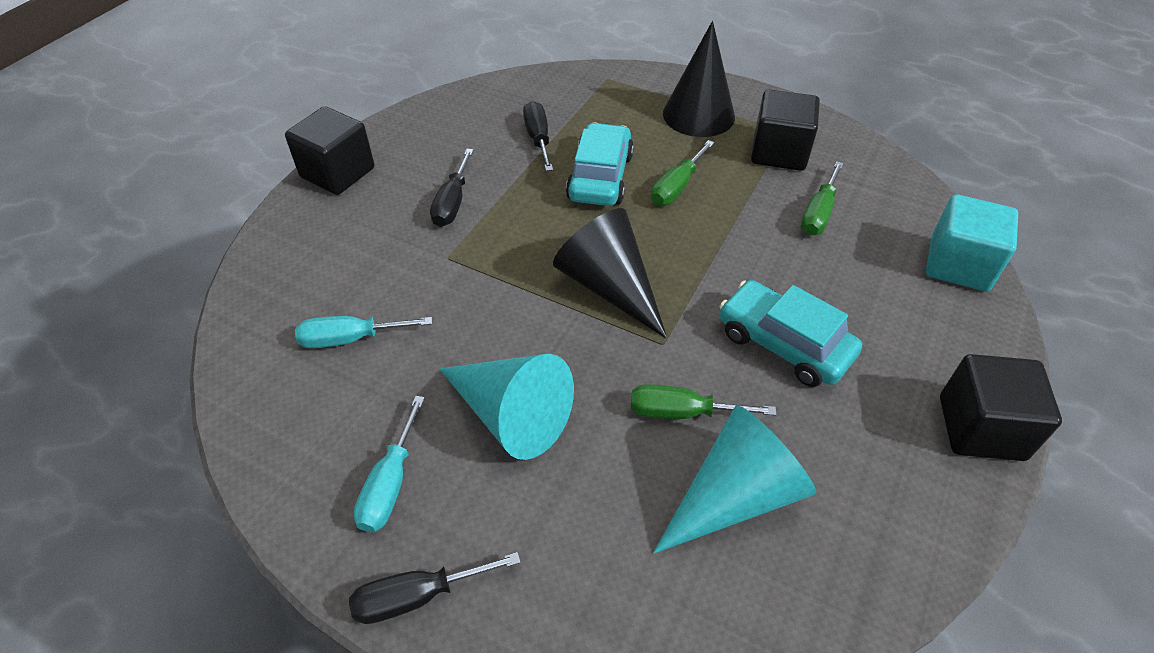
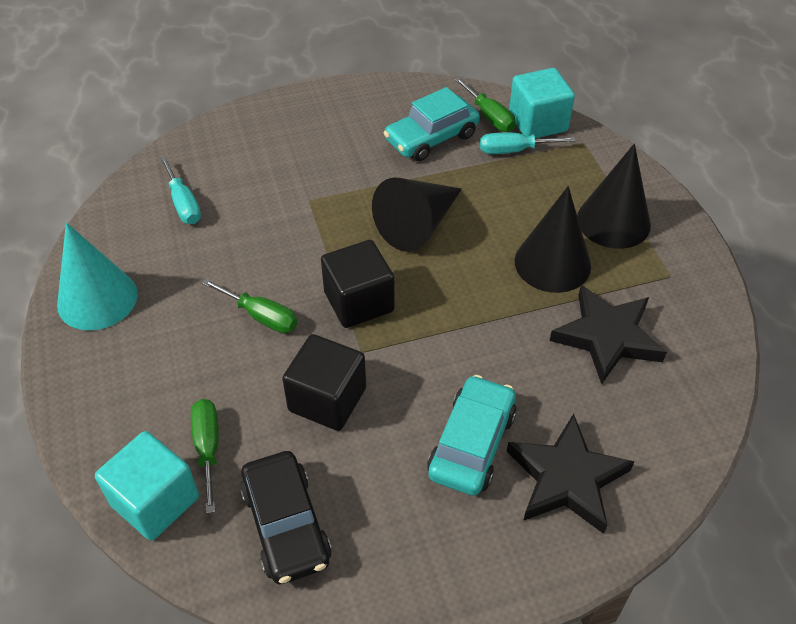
black car: 0 -> 1
black cone: 2 -> 3
black cube: 3 -> 2
black screwdriver: 3 -> 0
black star: 0 -> 2
turquoise cone: 2 -> 1
turquoise cube: 1 -> 2

